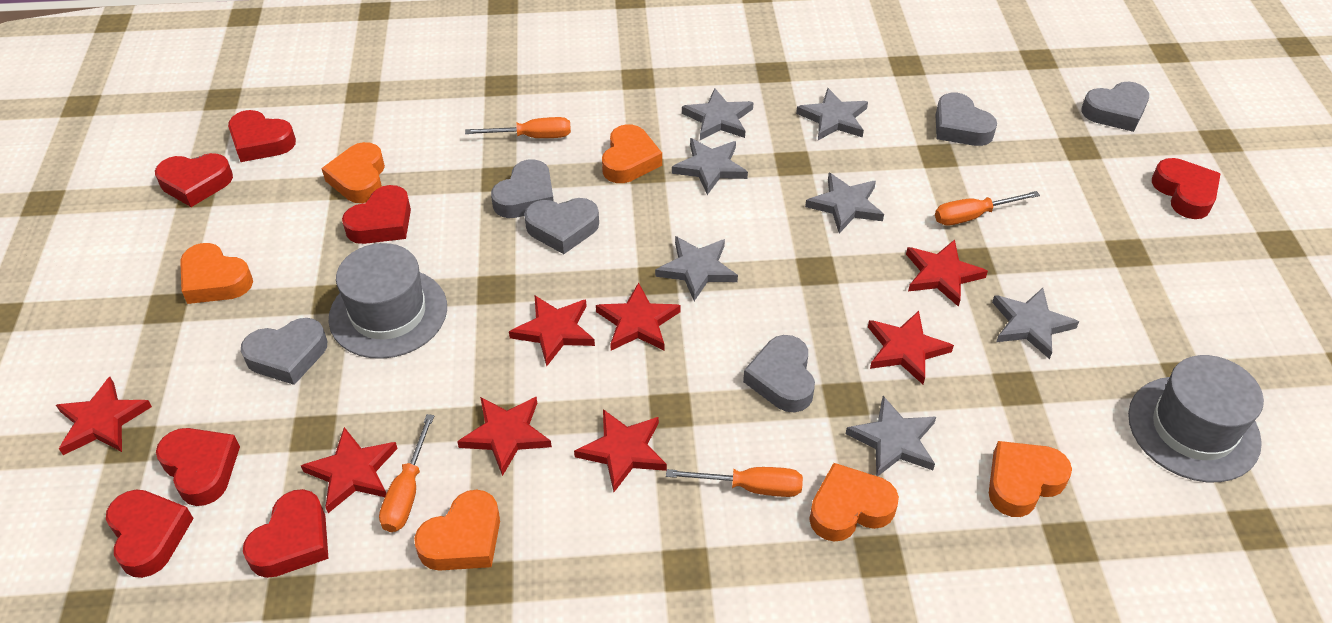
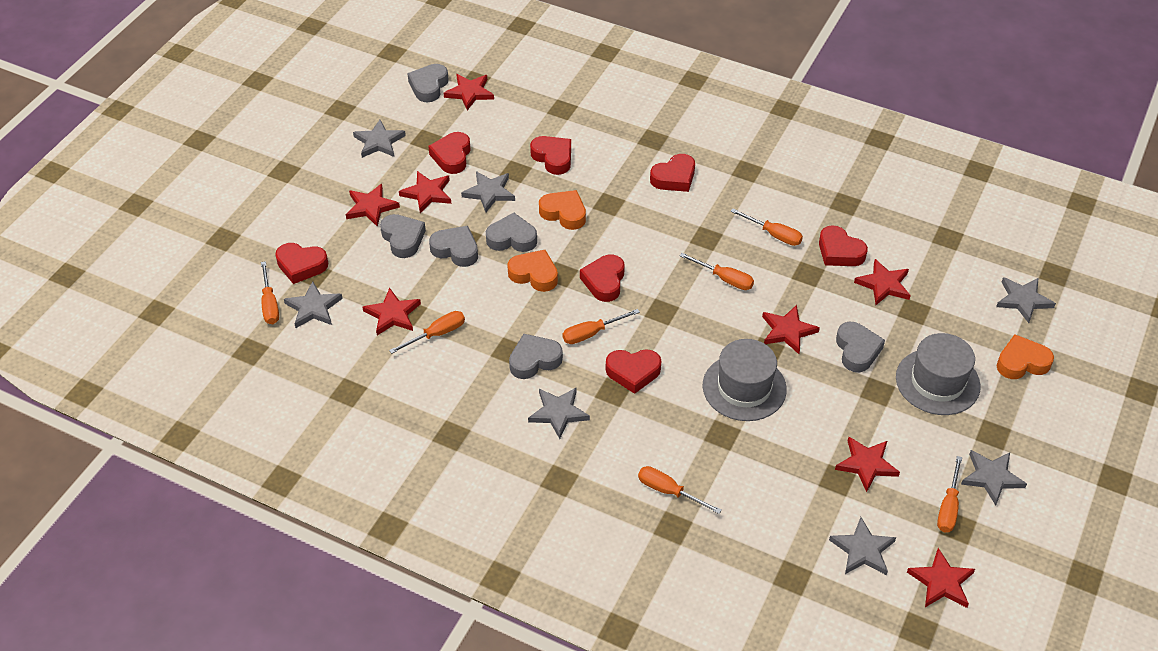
orange heart: 6 -> 3
orange screwdriver: 4 -> 7

